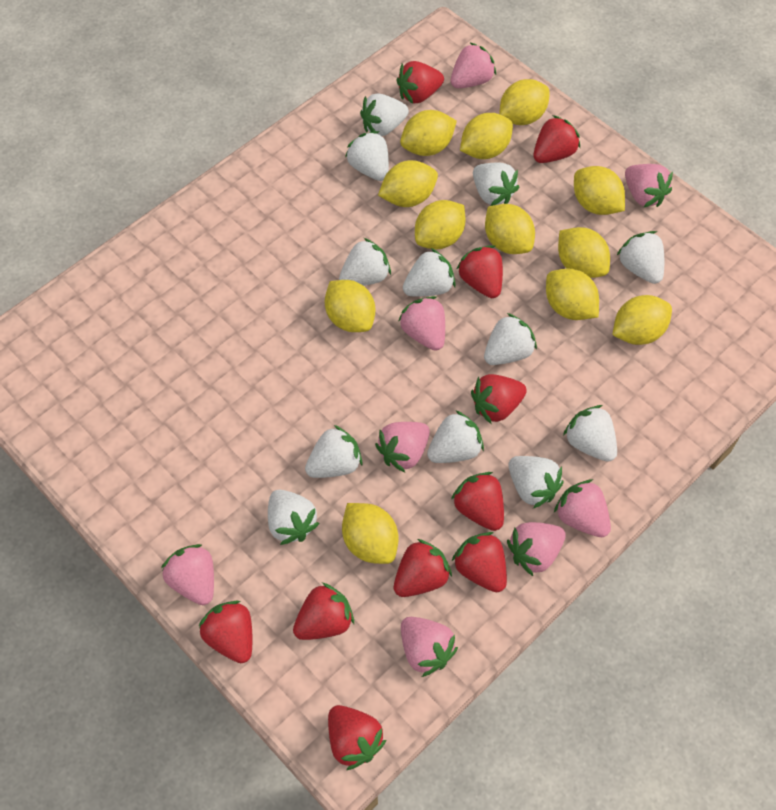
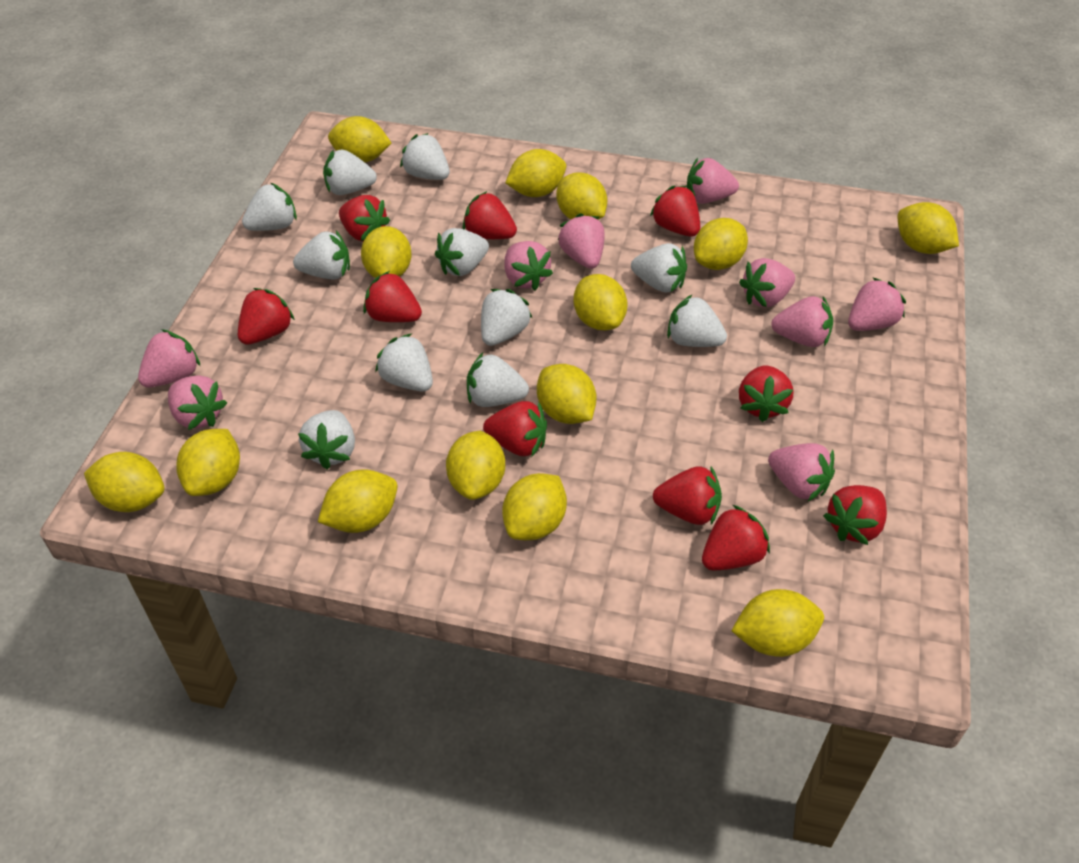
pink strawberry: 8 -> 9
white strawberry: 12 -> 11
yellow lemon: 12 -> 14

